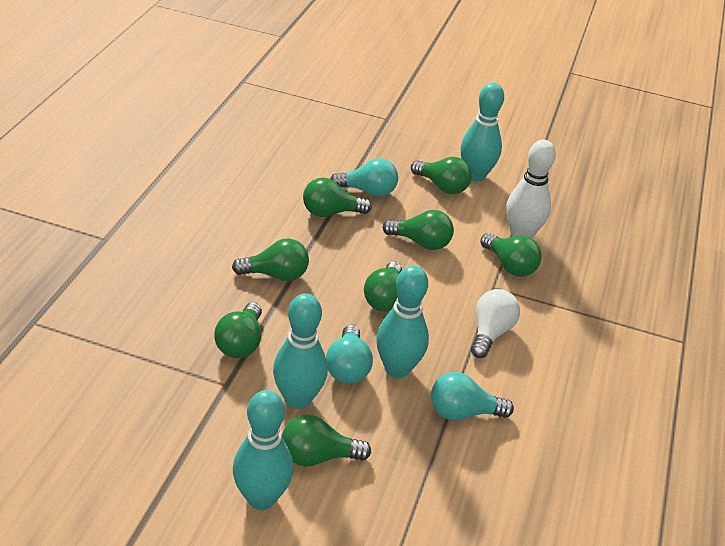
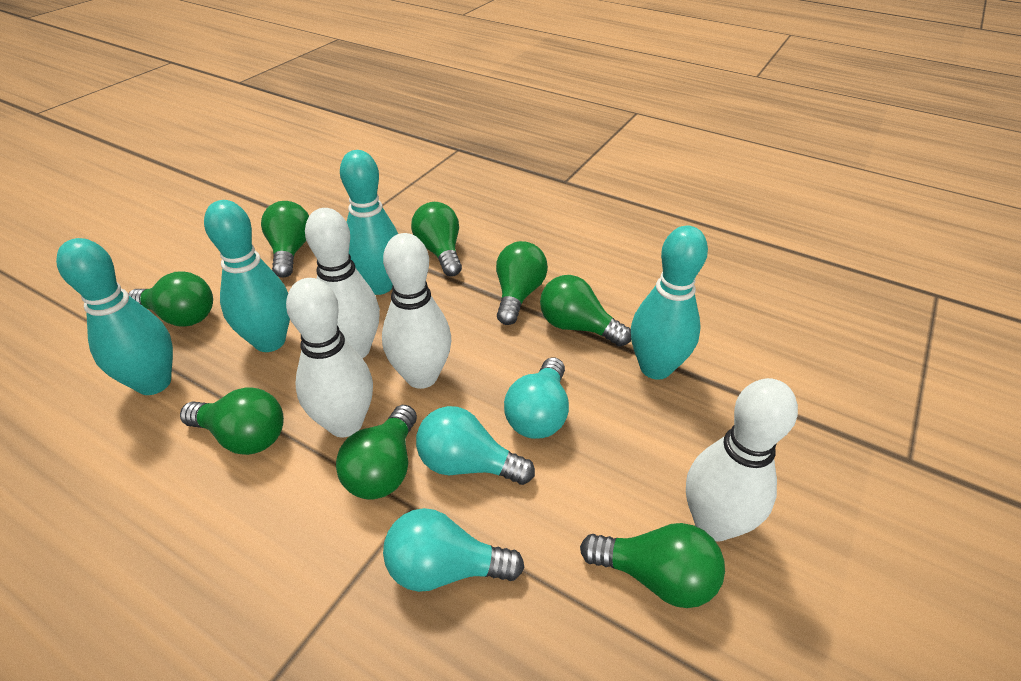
white bowling pin: 1 -> 4
white light bulb: 1 -> 0

